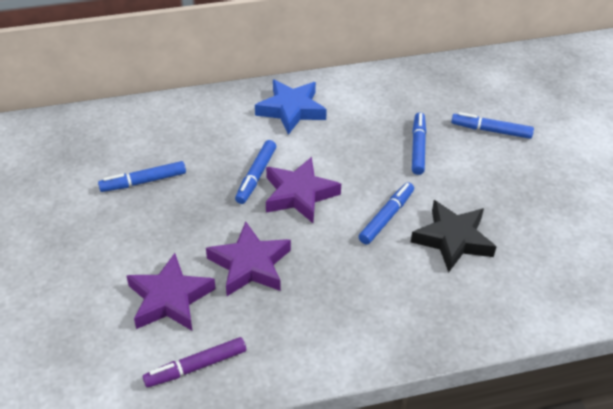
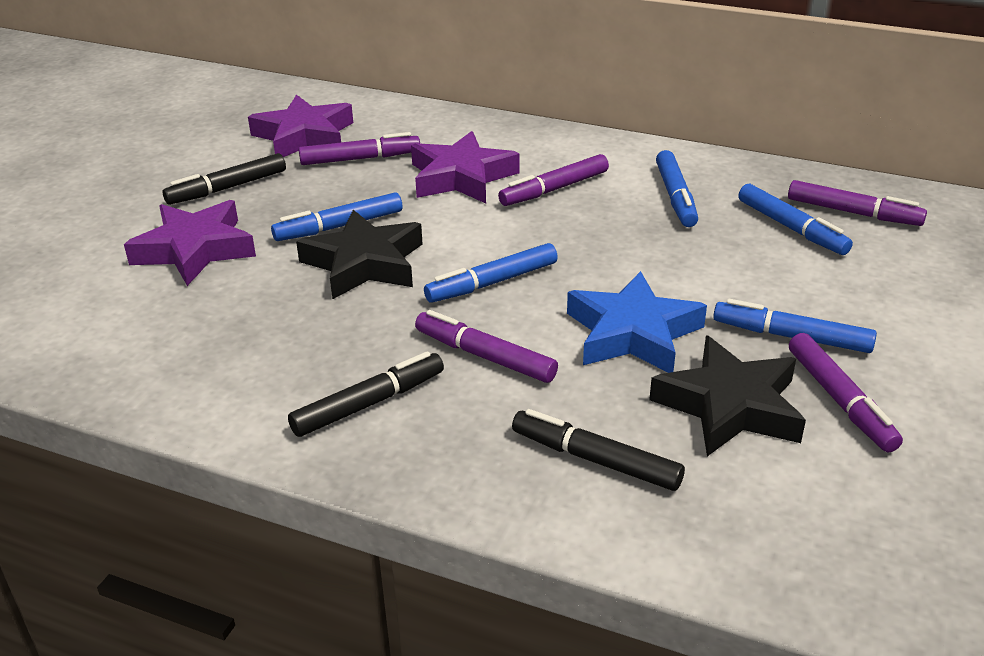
black marker: 0 -> 3
black star: 1 -> 2
purple marker: 1 -> 5

